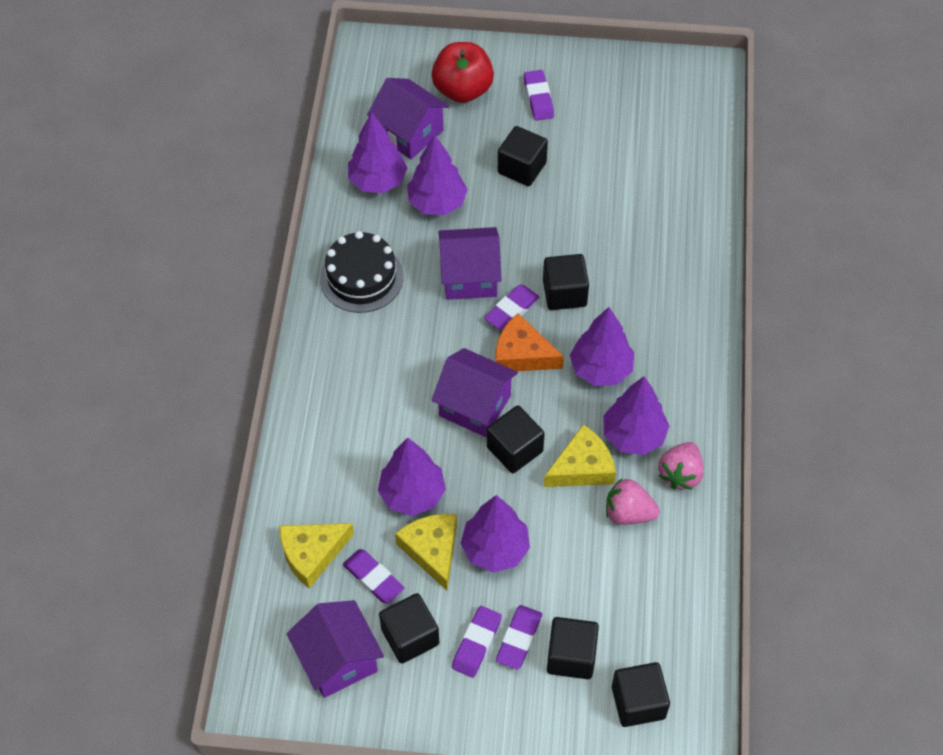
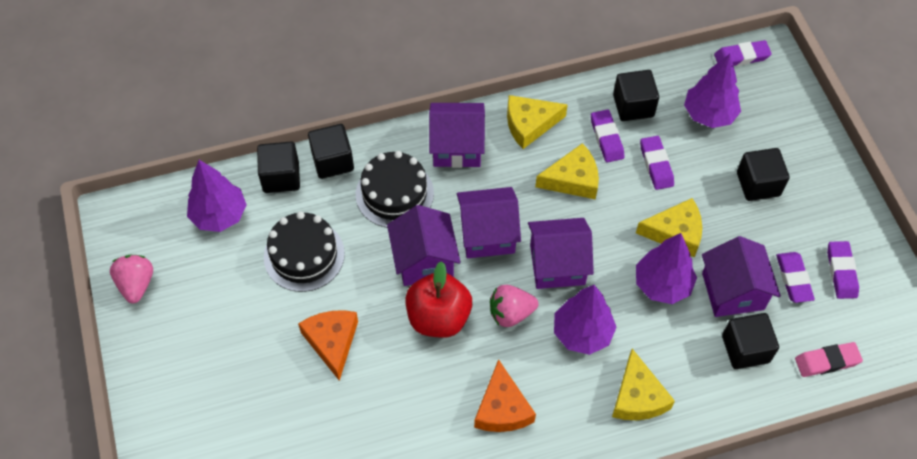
black cake: 1 -> 2
black cube: 6 -> 5
orange cheese: 1 -> 2
pink eraser: 0 -> 1
purple house: 4 -> 5
purple tree: 6 -> 4
yellow cheese: 3 -> 4

